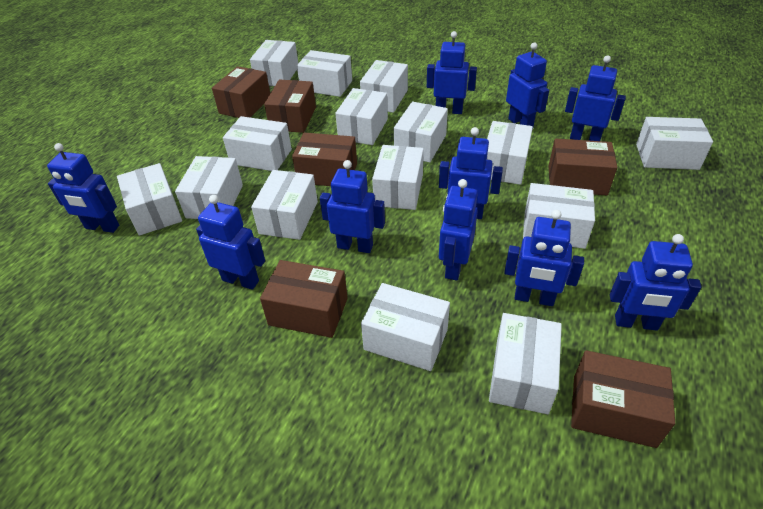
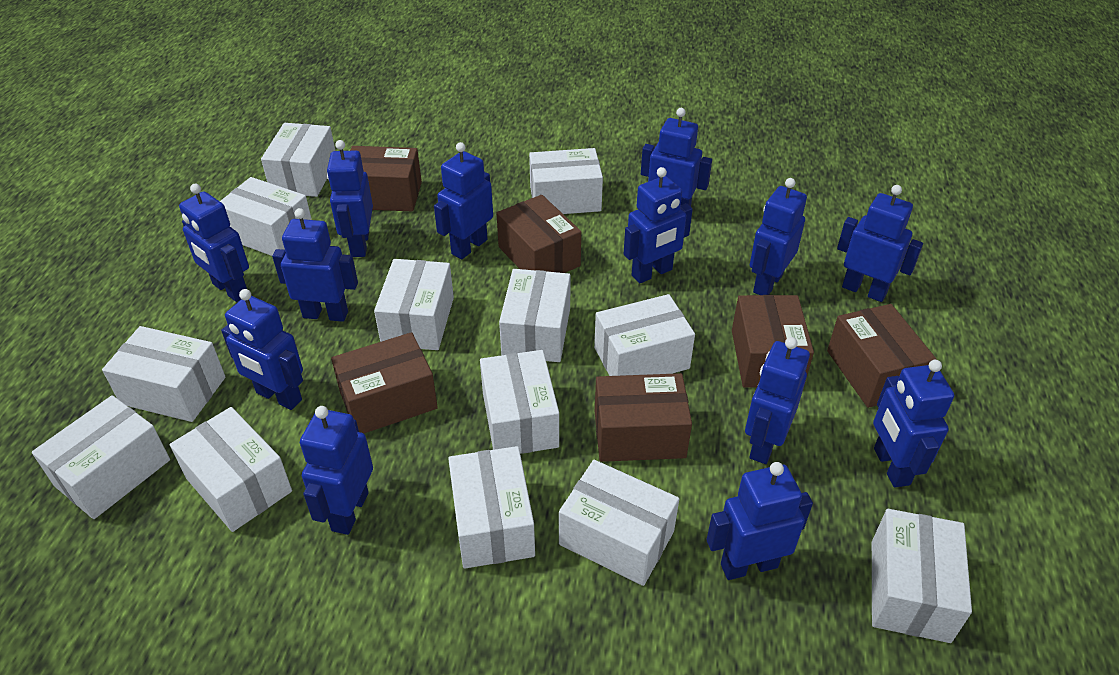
blue robot: 10 -> 13
white box: 15 -> 13

